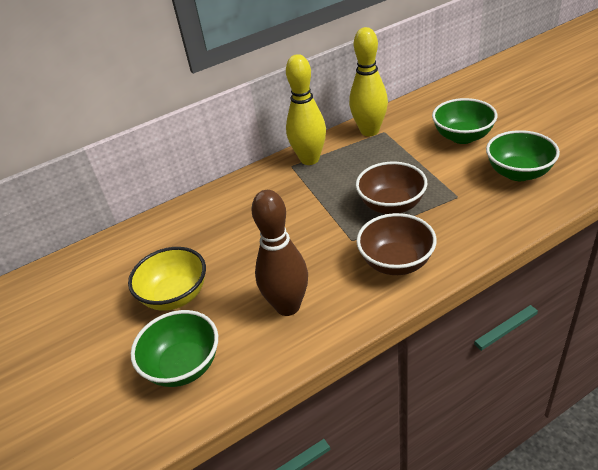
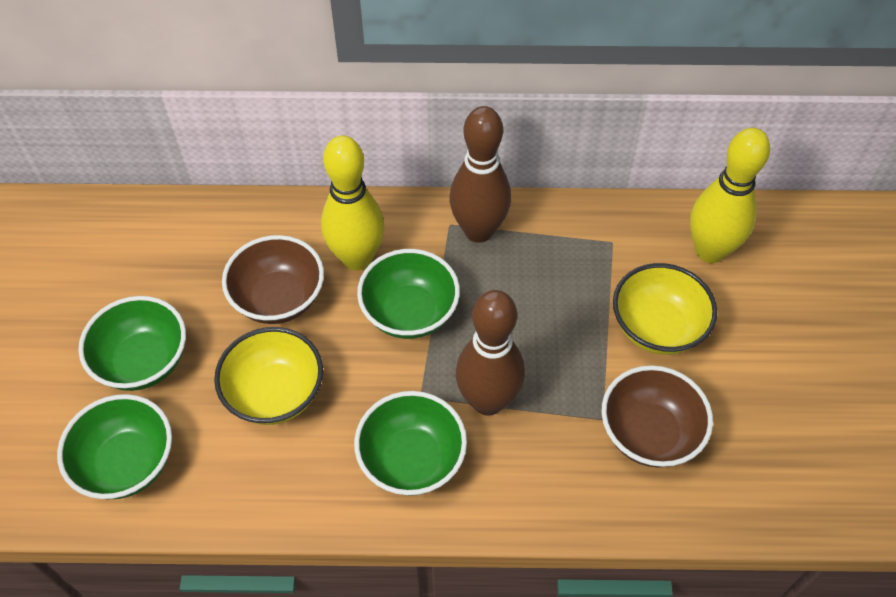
brown bowling pin: 1 -> 2
green bowl: 3 -> 4
yellow bowl: 1 -> 2

